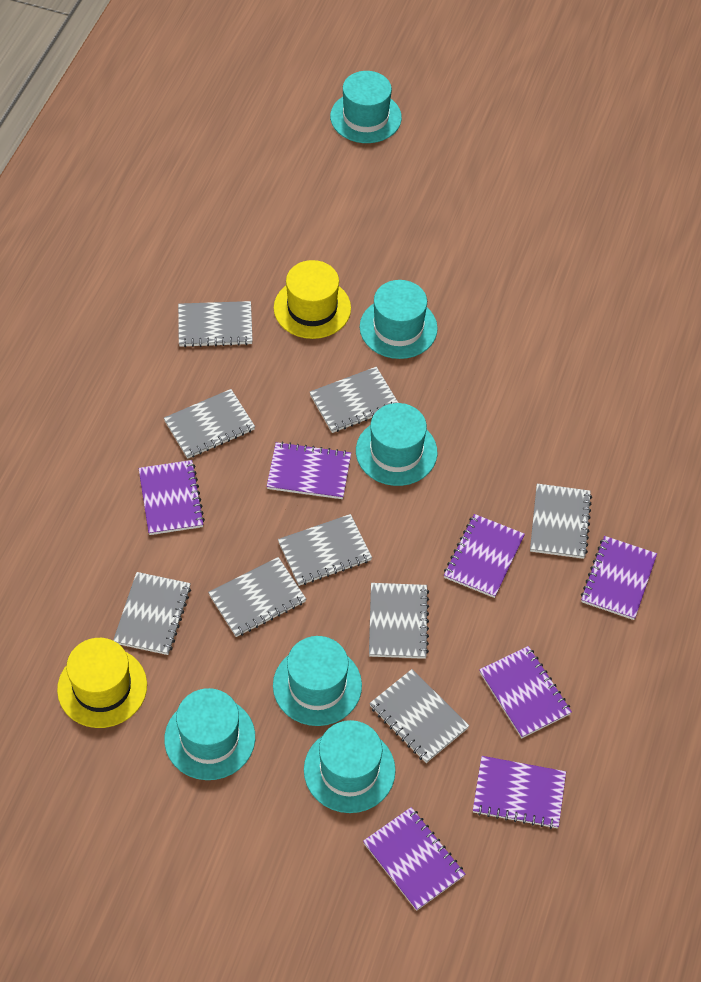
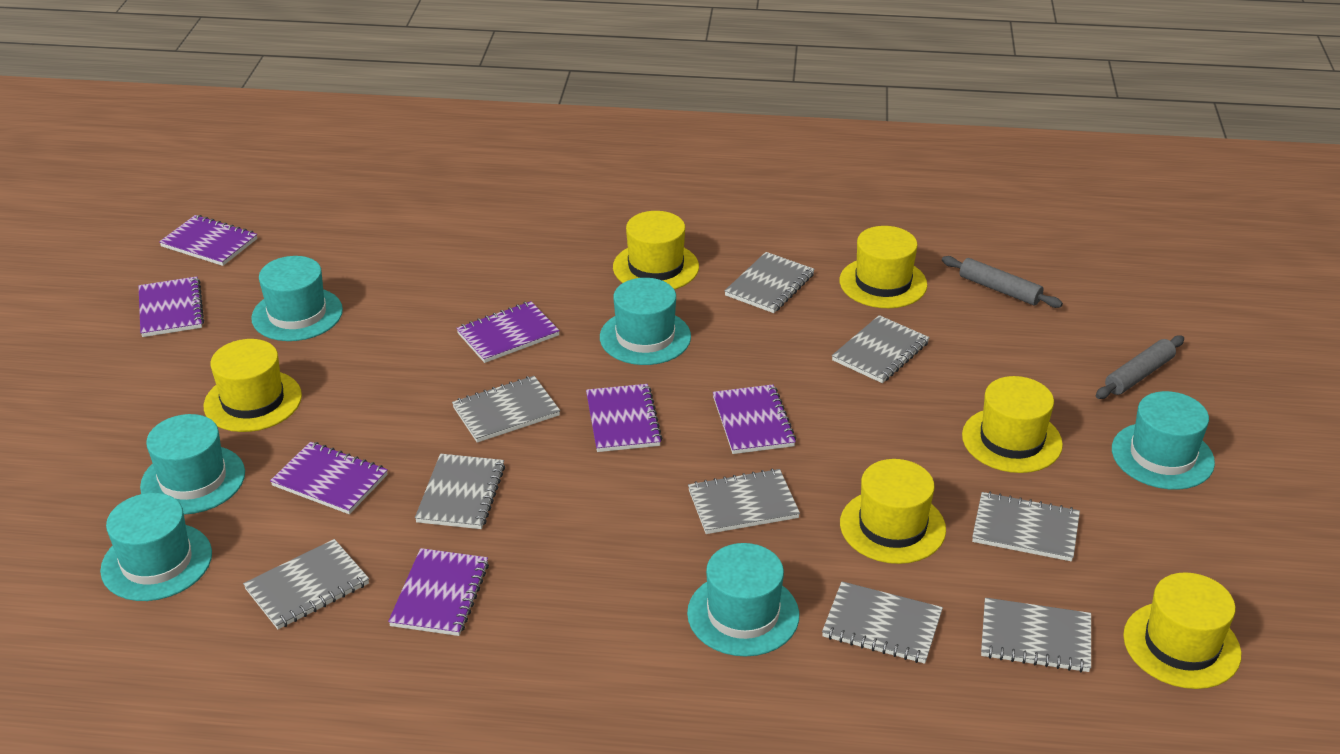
grey rolling pin: 0 -> 2
yellow hat: 2 -> 6

